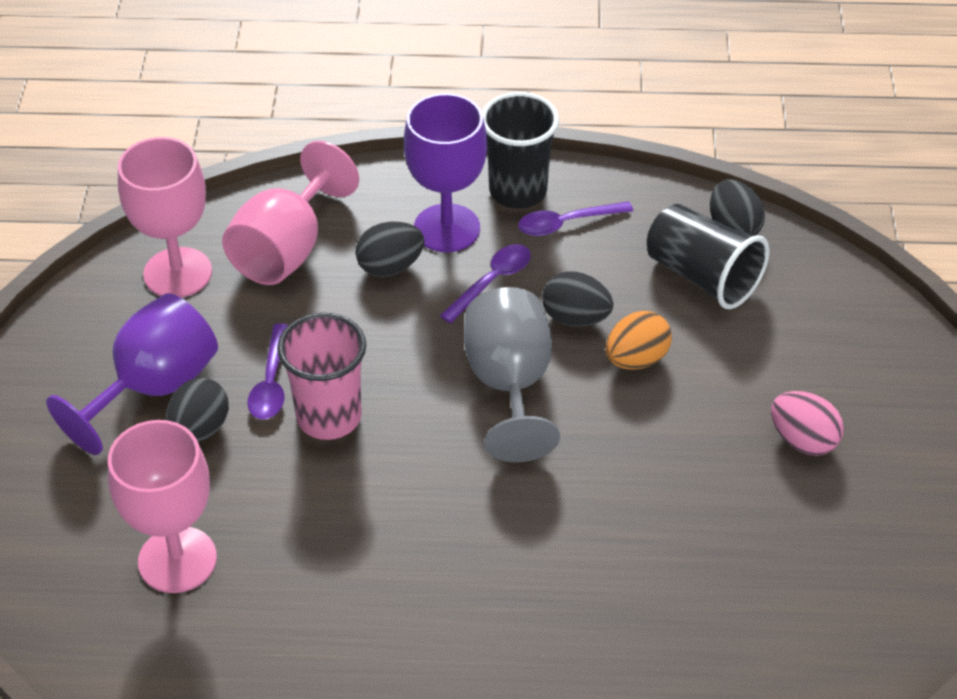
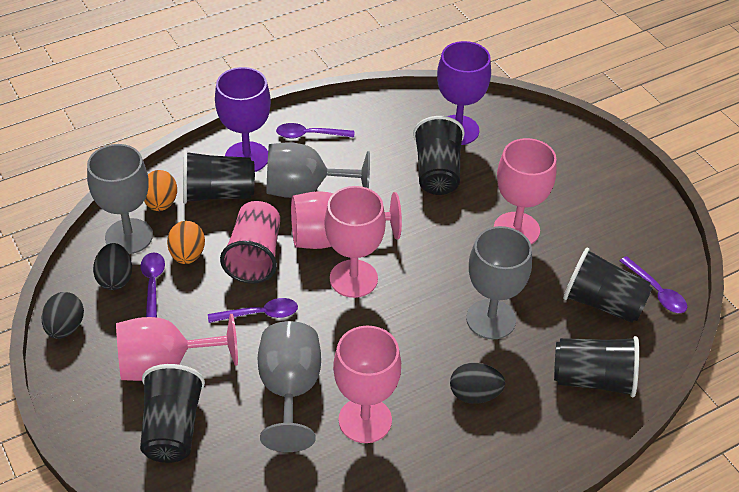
black cup: 2 -> 5
black egg: 4 -> 3
grey goblet: 1 -> 4
orange egg: 1 -> 2
pink egg: 1 -> 0
pink goblet: 3 -> 5
purple spoon: 3 -> 4

